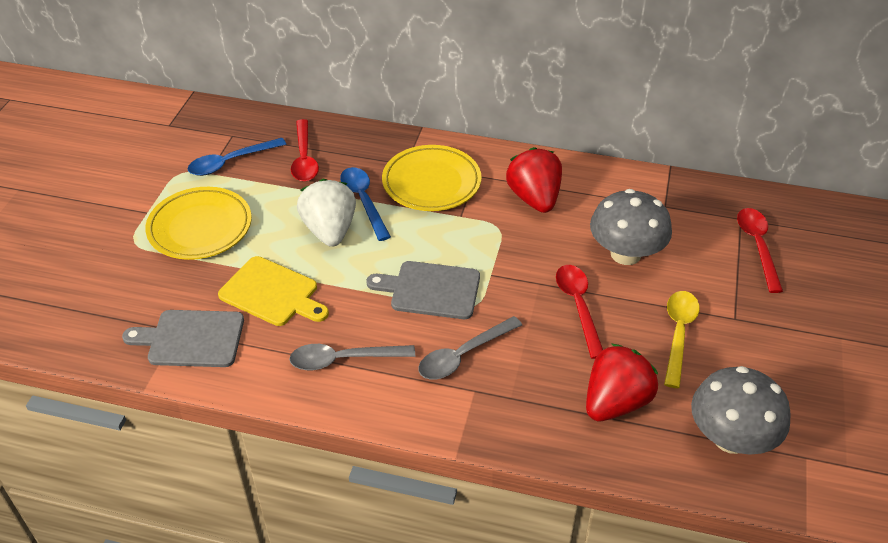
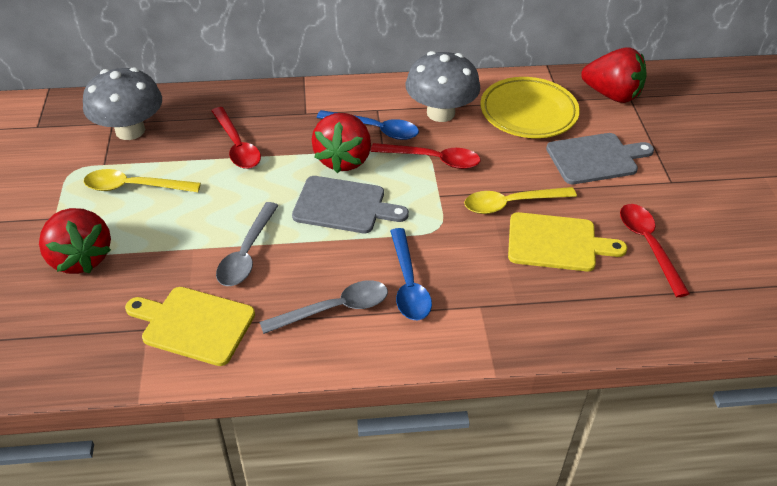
red strawberry: 2 -> 3
white strawberry: 1 -> 0
yellow cutting board: 1 -> 2
yellow plate: 2 -> 1
yellow spoon: 1 -> 2

